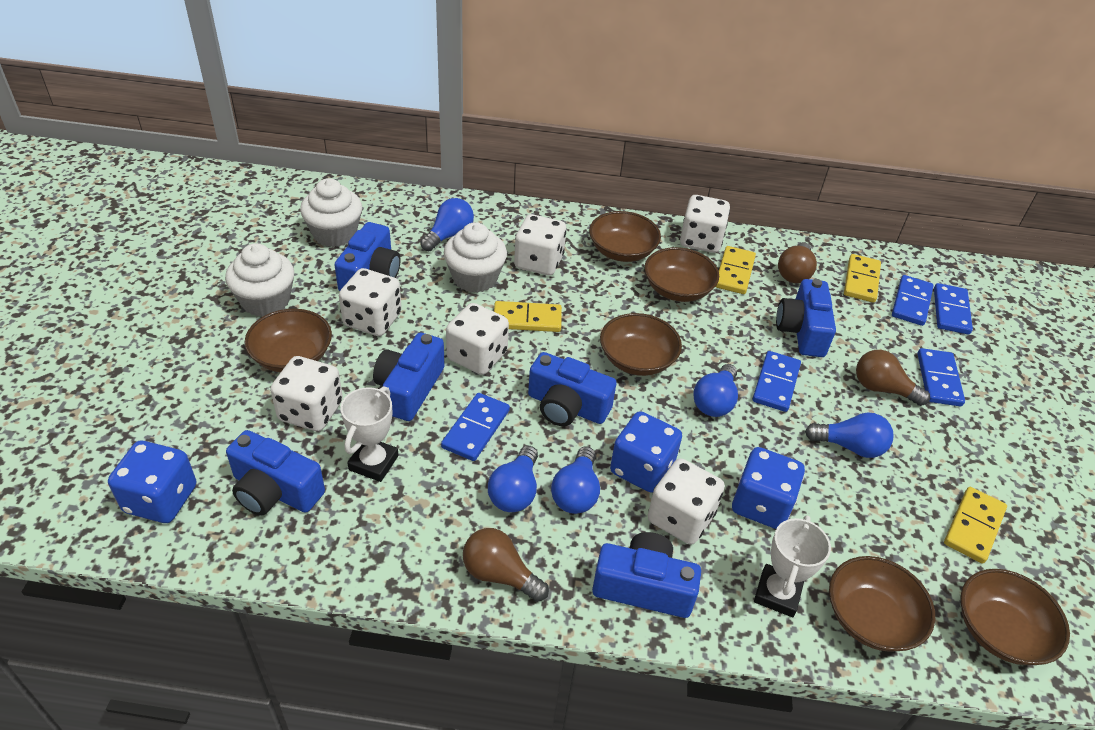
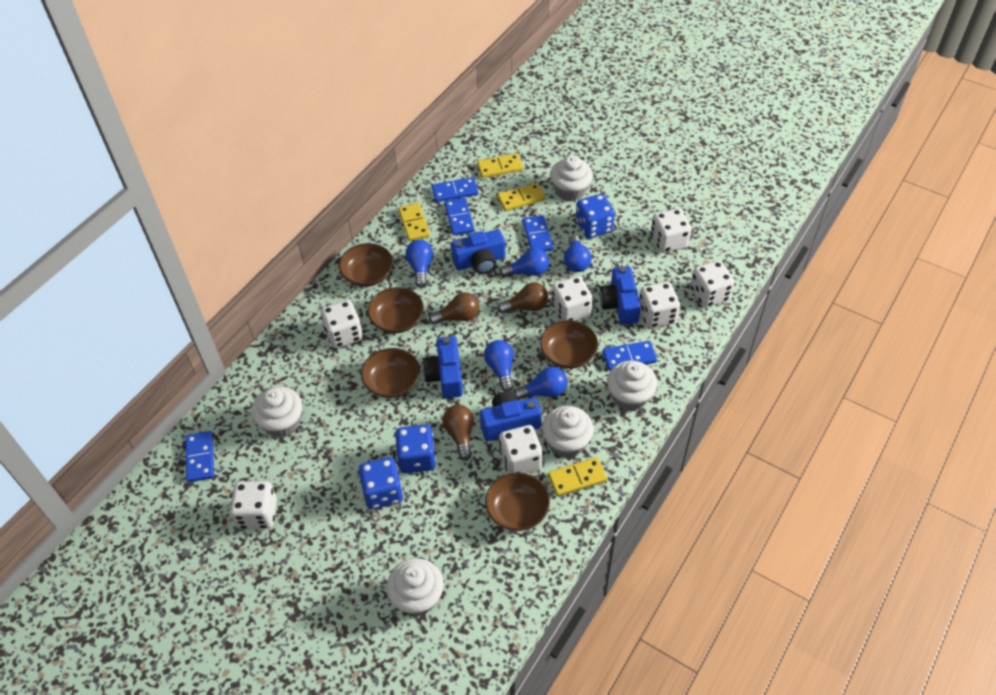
blue camera: 6 -> 4
brown bowl: 6 -> 5
white cupcake: 3 -> 5
white dice: 6 -> 7
white trophy: 2 -> 0

